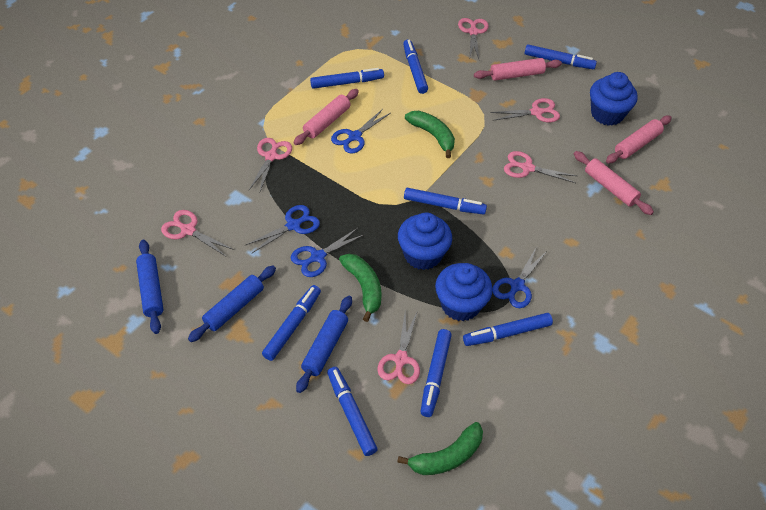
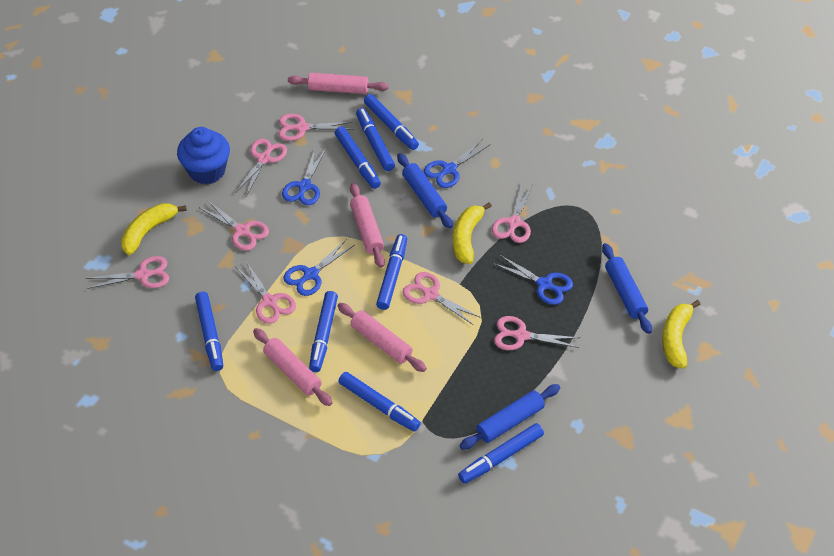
blue cupcake: 3 -> 1
green banana: 3 -> 0
pink scissors: 6 -> 8
yellow banana: 0 -> 3

